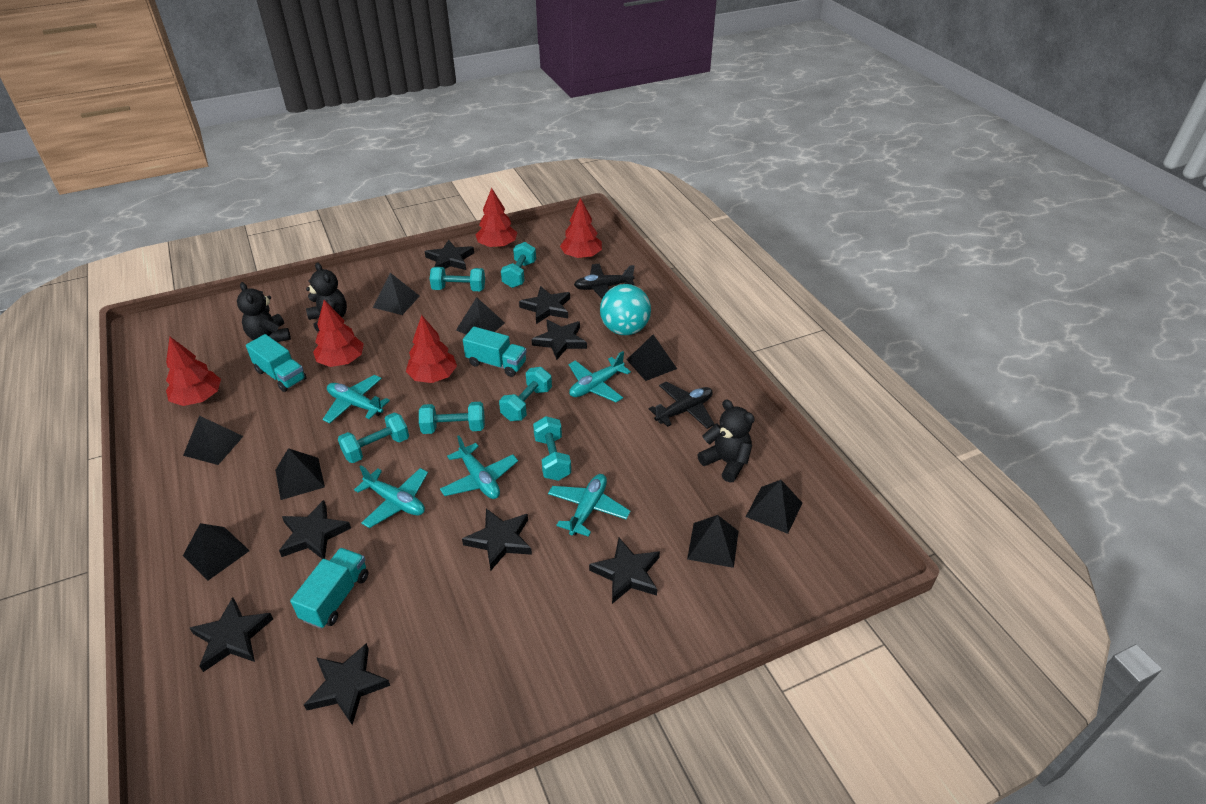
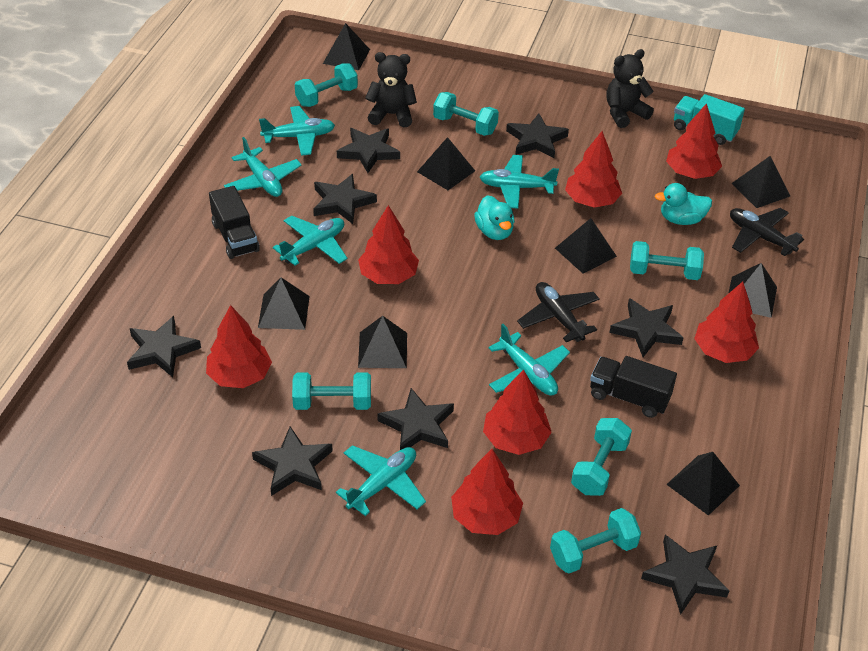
black teddy bear: 3 -> 2
black truck: 0 -> 2
red tree: 5 -> 7
turquoise ball: 1 -> 0
turquoise duck: 0 -> 2
turquoise plane: 5 -> 6
turquoise truck: 3 -> 1

